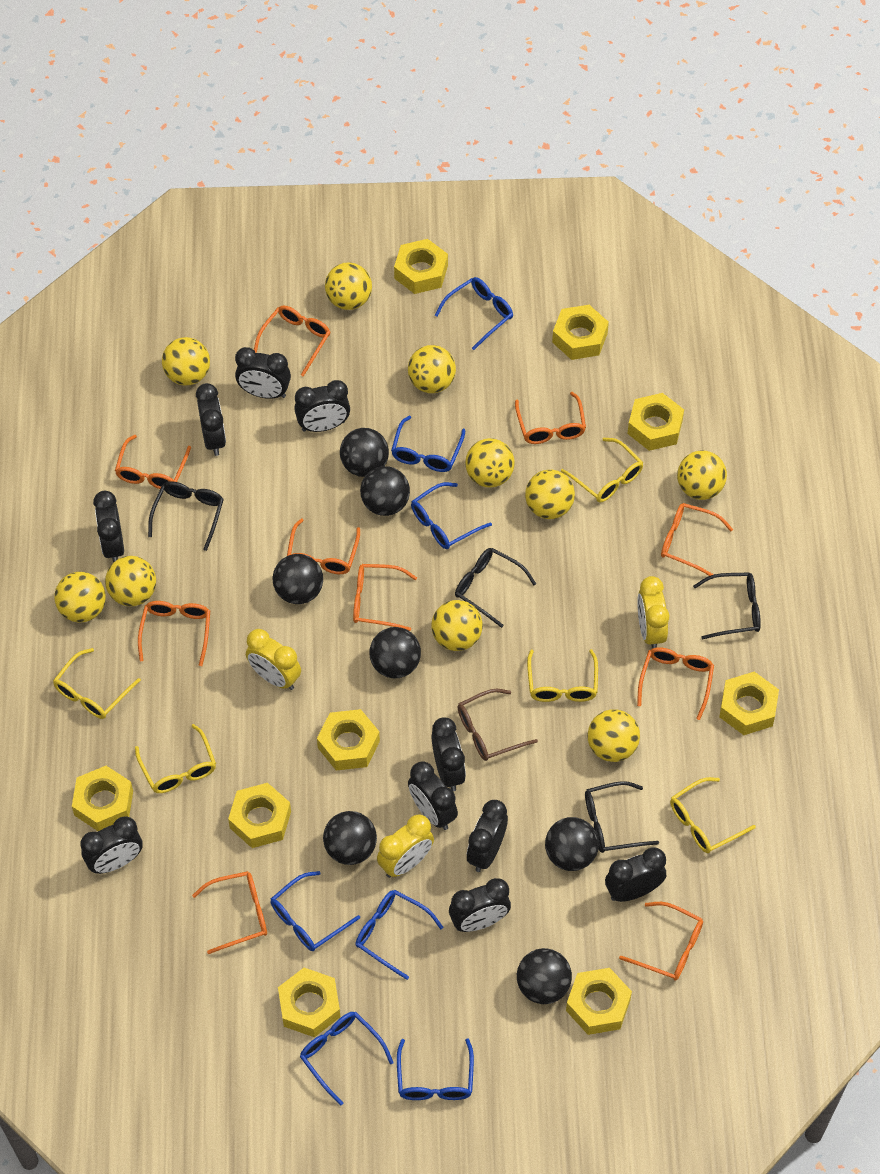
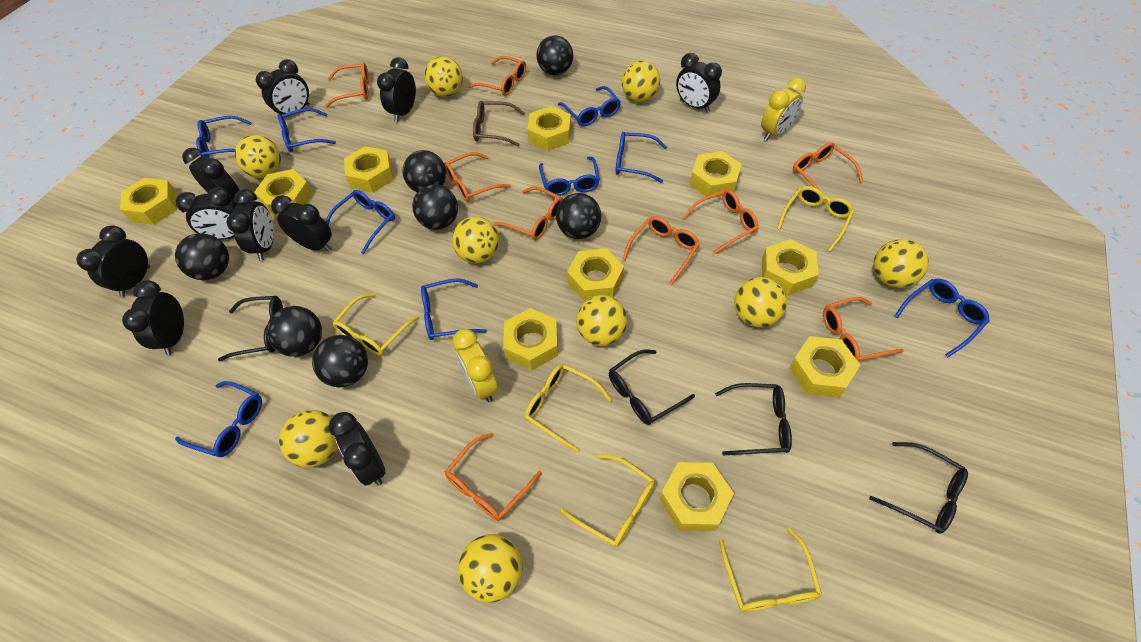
blue glasses: 7 -> 9
orange glasses: 10 -> 9
yellow ball: 10 -> 9
yellow clock: 3 -> 2
yellow nut: 9 -> 10

